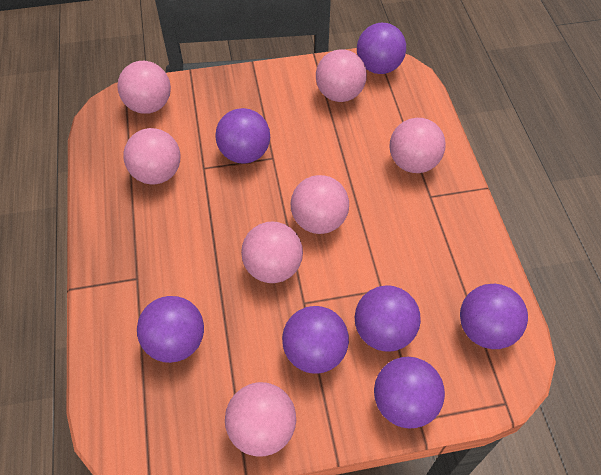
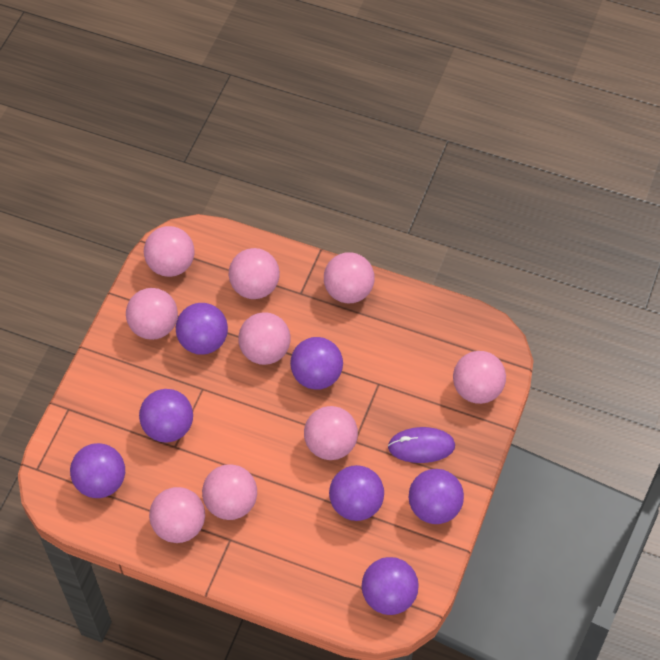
pink ball: 7 -> 9
purple mouse: 0 -> 1

